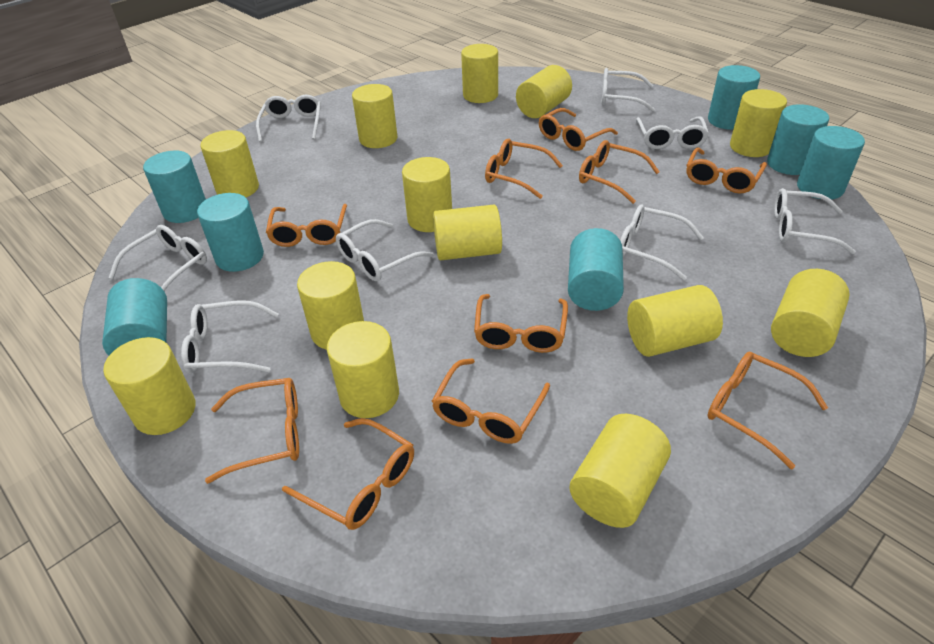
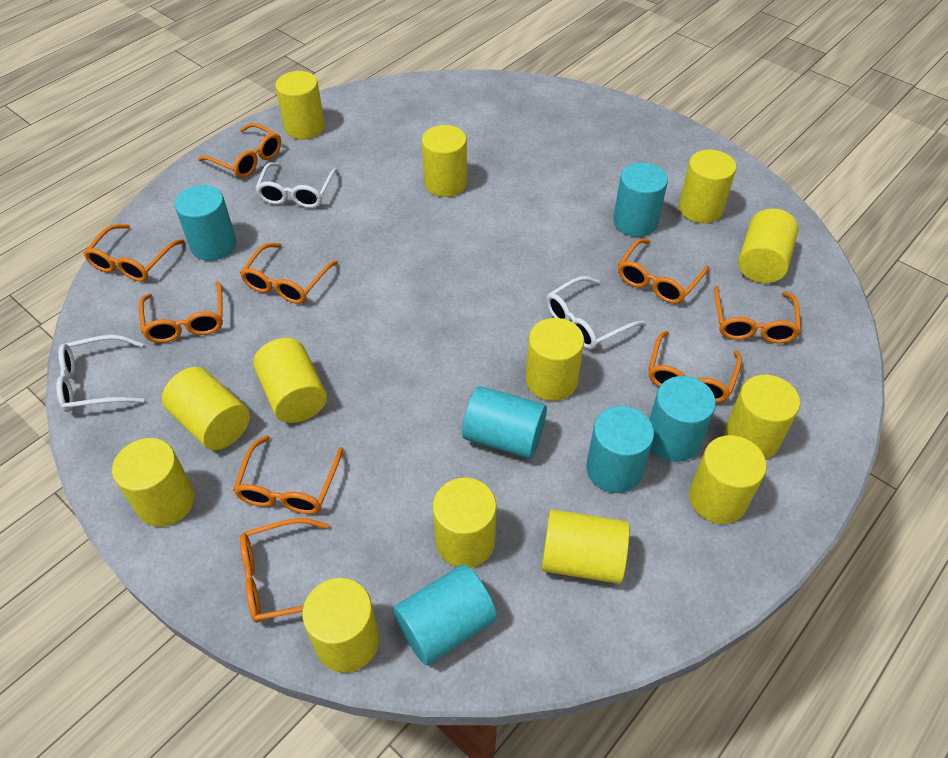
orange glasses: 10 -> 9
turquoise cylinder: 7 -> 6
white glasses: 8 -> 3

